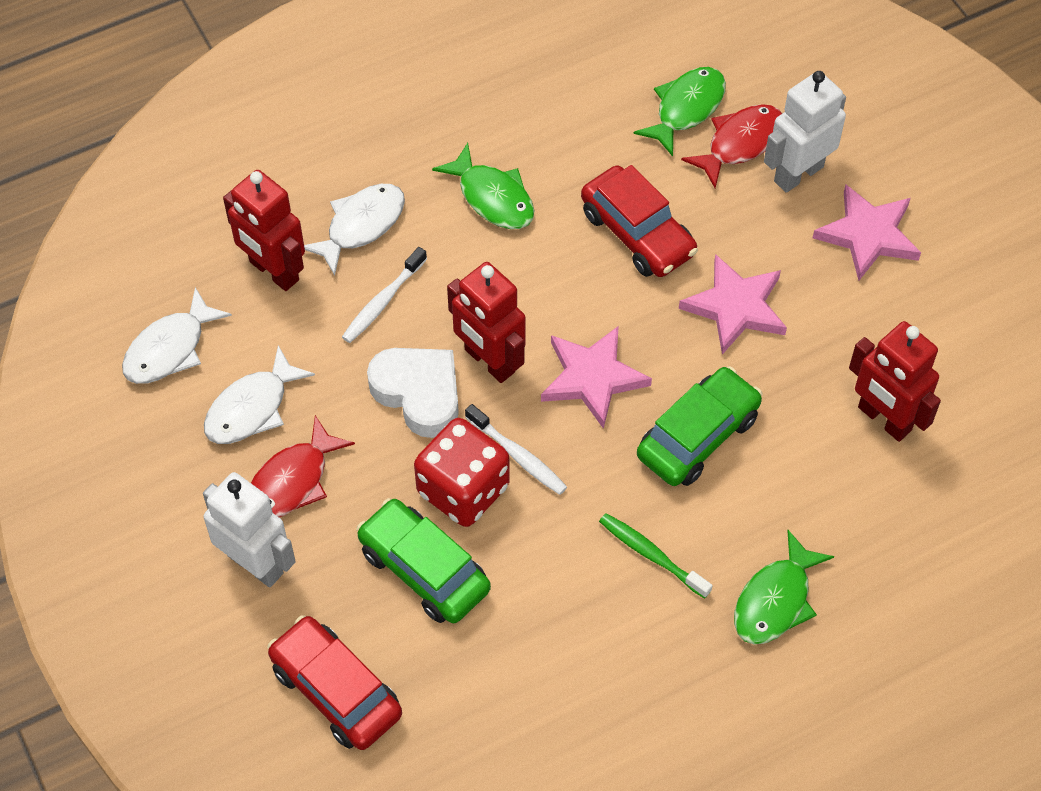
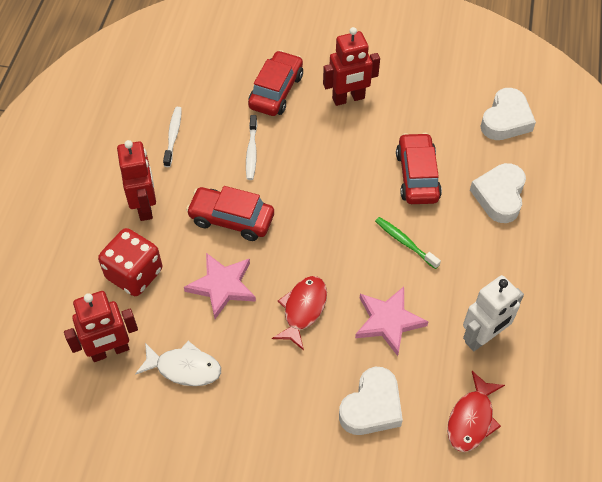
green car: 2 -> 0
green fish: 3 -> 0
pink star: 3 -> 2
red car: 2 -> 3
white fish: 3 -> 1
white heart: 1 -> 3
white robot: 2 -> 1

